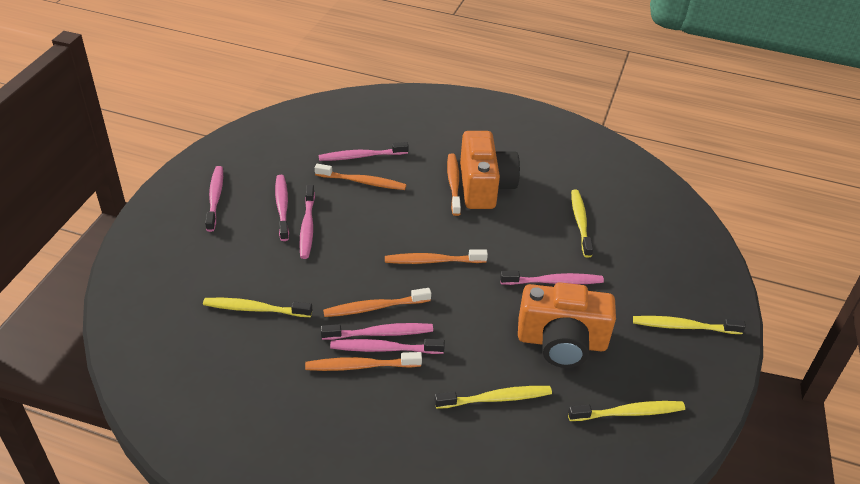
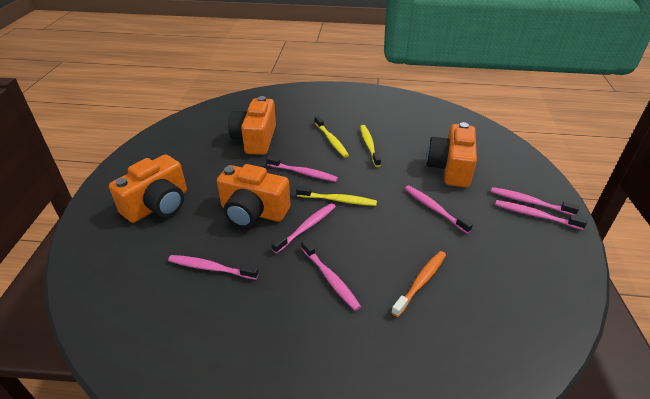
orange camera: 2 -> 4
orange toothbrush: 5 -> 1
yellow toothbrush: 5 -> 3

